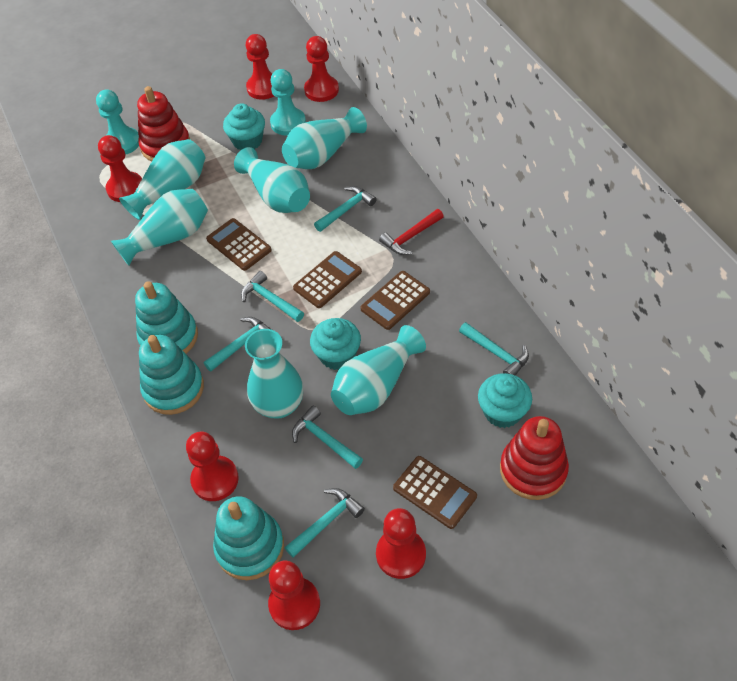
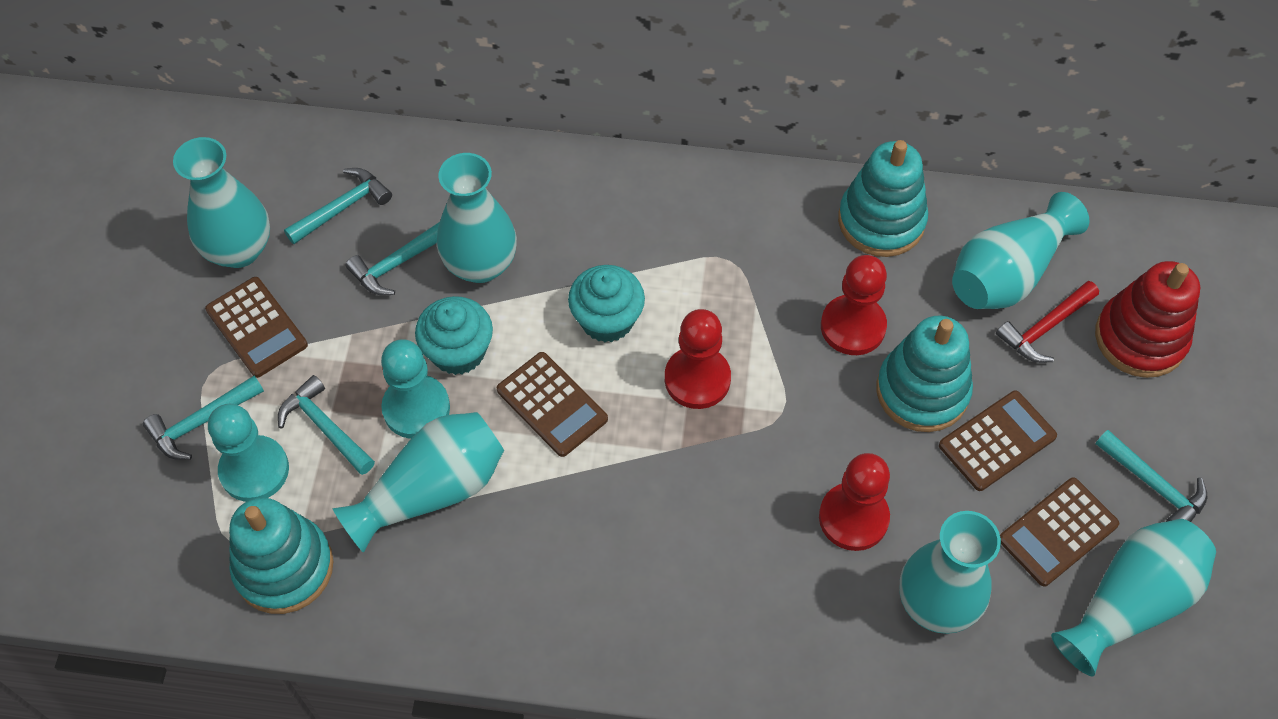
red pawn: 6 -> 3
red stacking toy: 2 -> 1
turquoise cupcake: 3 -> 2
turquoise hammer: 6 -> 5

